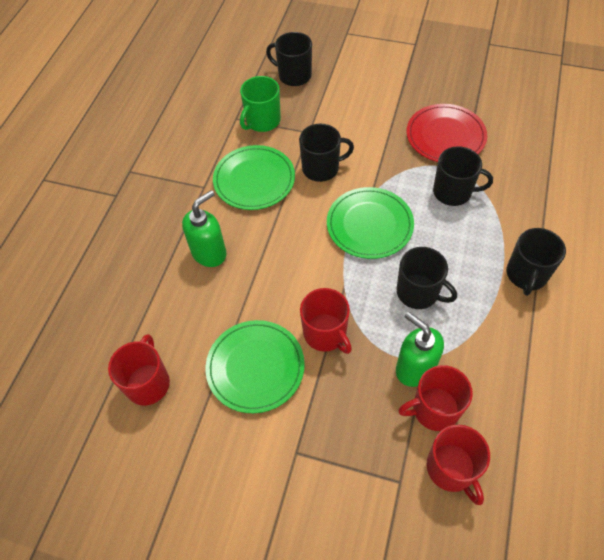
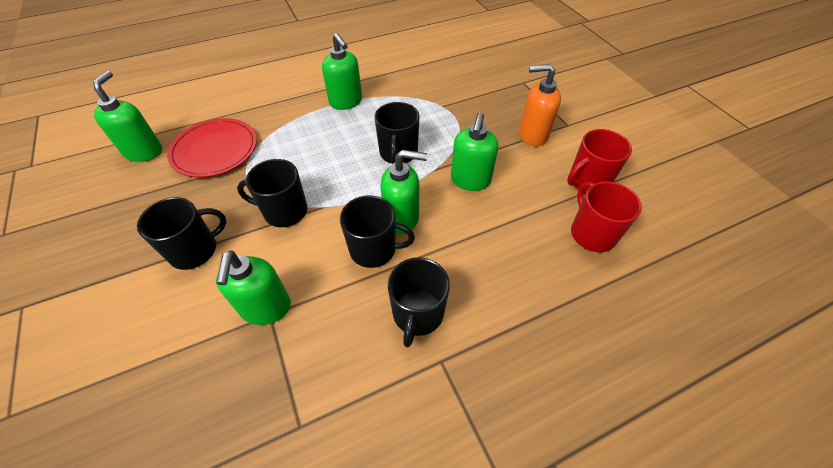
green mug: 1 -> 0
green plate: 3 -> 0
green soap dispenser: 2 -> 5
orange soap dispenser: 0 -> 1
red mug: 4 -> 2

